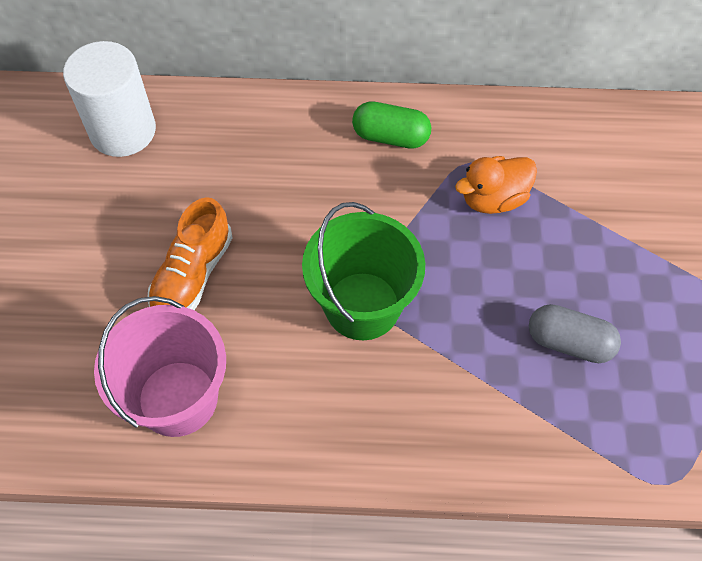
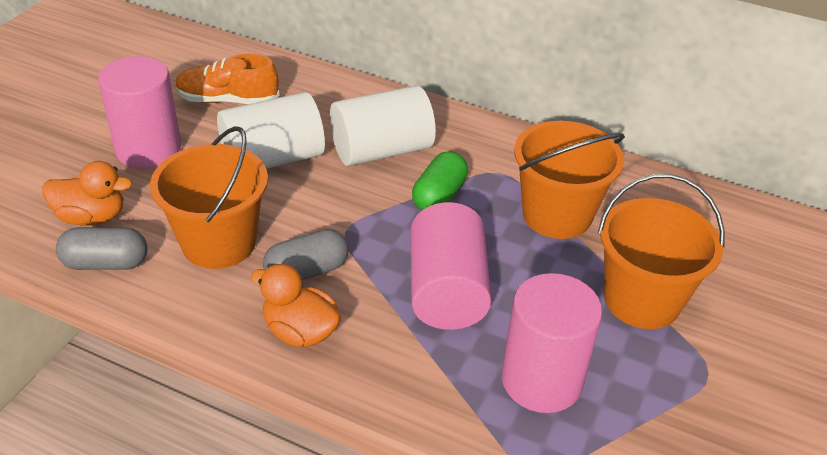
green bucket: 1 -> 0
grey capsule: 1 -> 2
orange bucket: 0 -> 3
orange duck: 1 -> 2
pink bucket: 1 -> 0
pink cylinder: 0 -> 3
white cylinder: 1 -> 2

